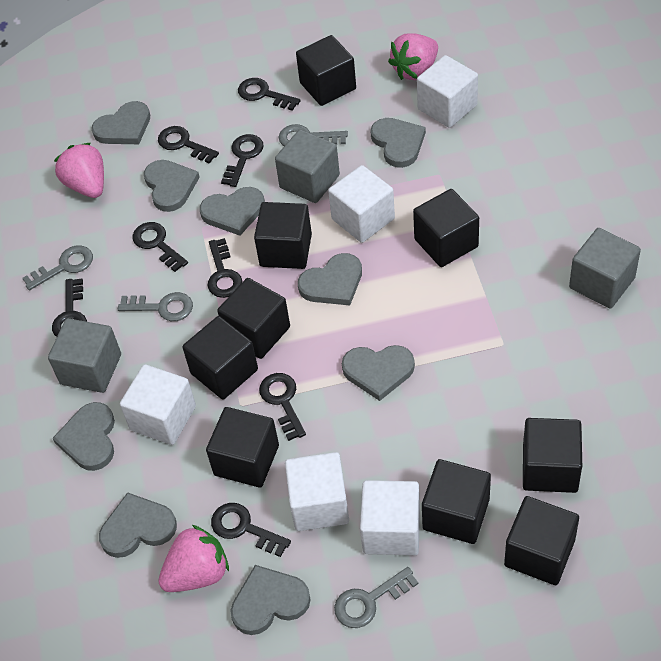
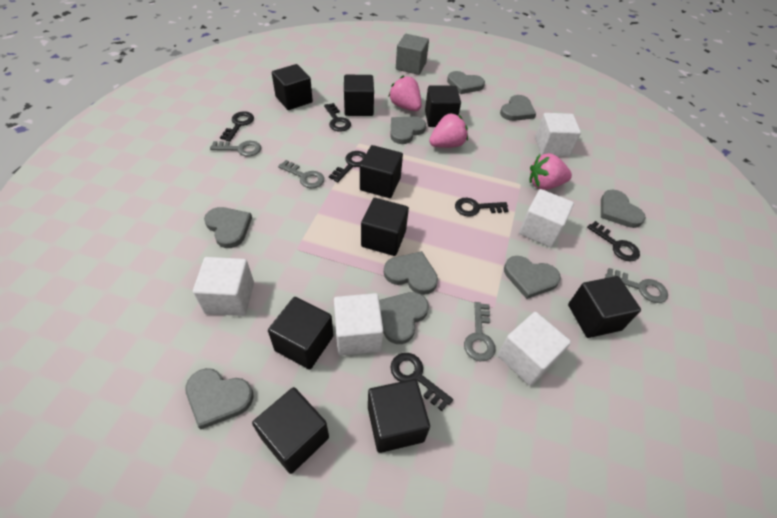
black key: 8 -> 6
grey cube: 3 -> 1

